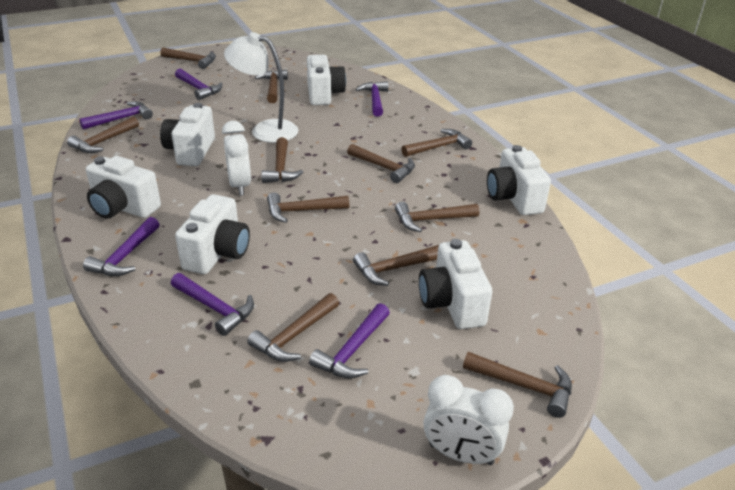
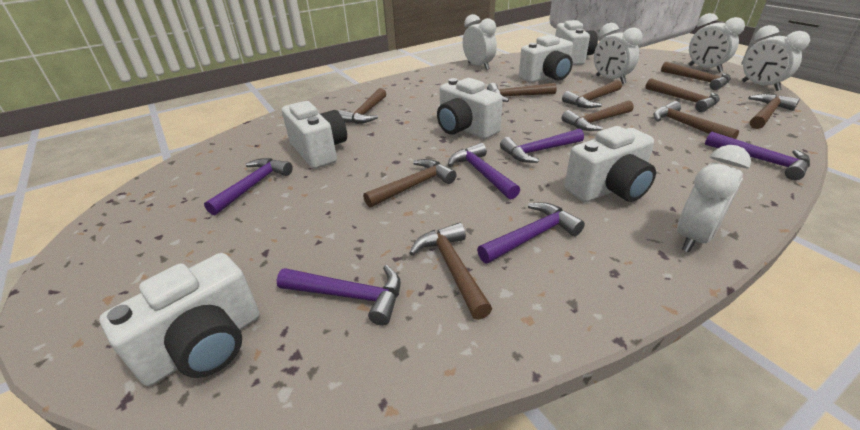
brown hammer: 11 -> 10
white clock: 2 -> 5
white lamp: 1 -> 0

